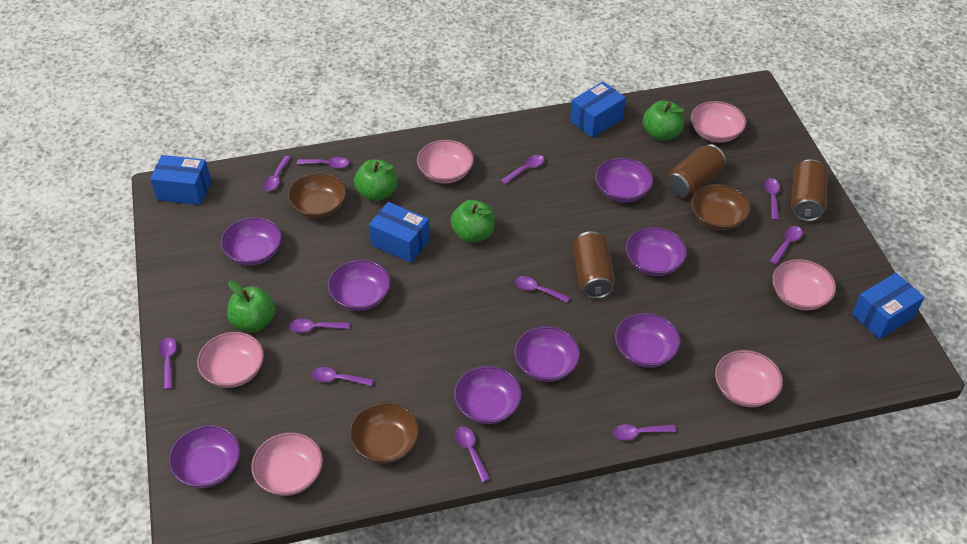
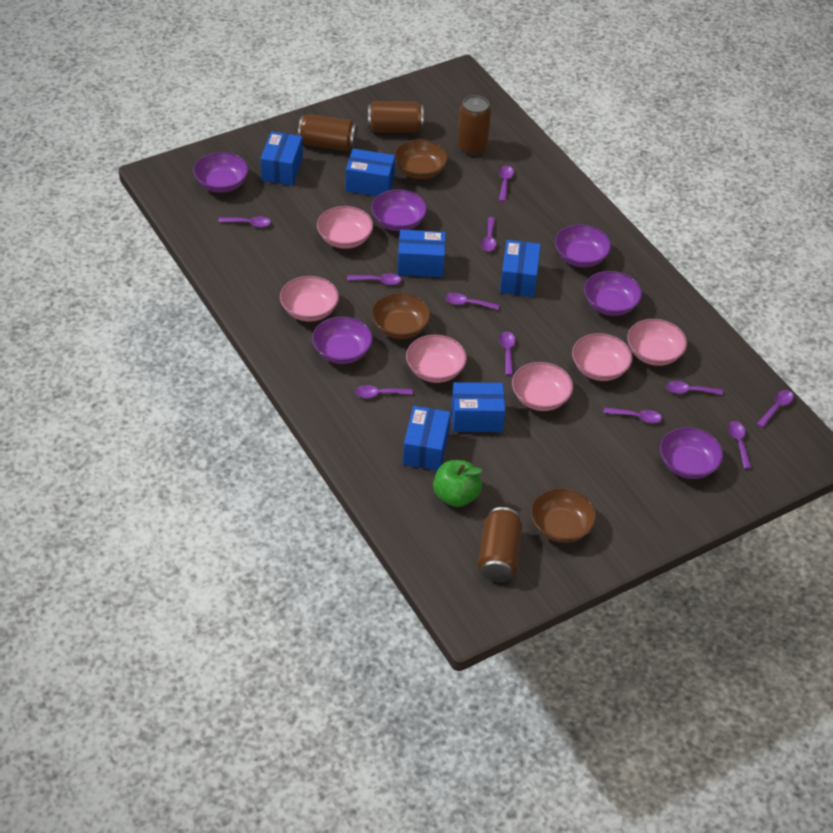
blue box: 4 -> 6
brown can: 3 -> 4
green apple: 4 -> 1
purple bowl: 8 -> 6

